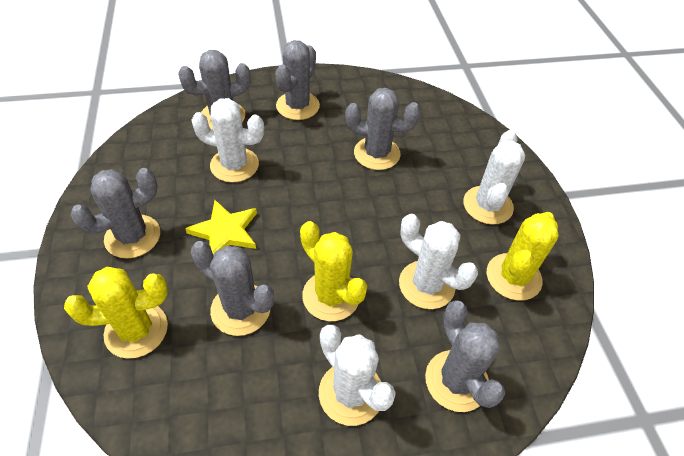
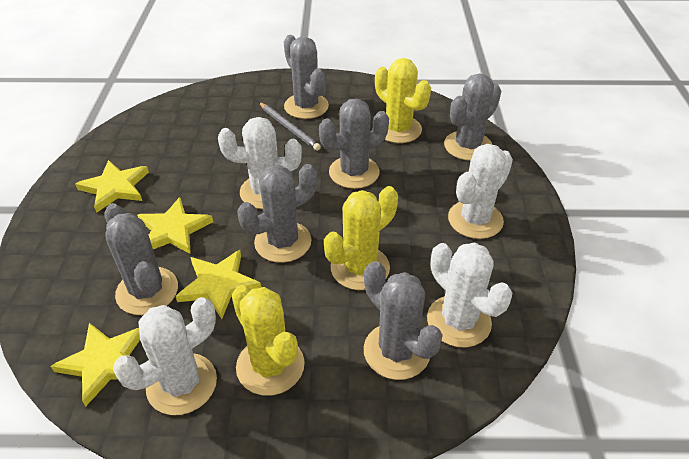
grey pencil: 0 -> 1
yellow star: 1 -> 4

